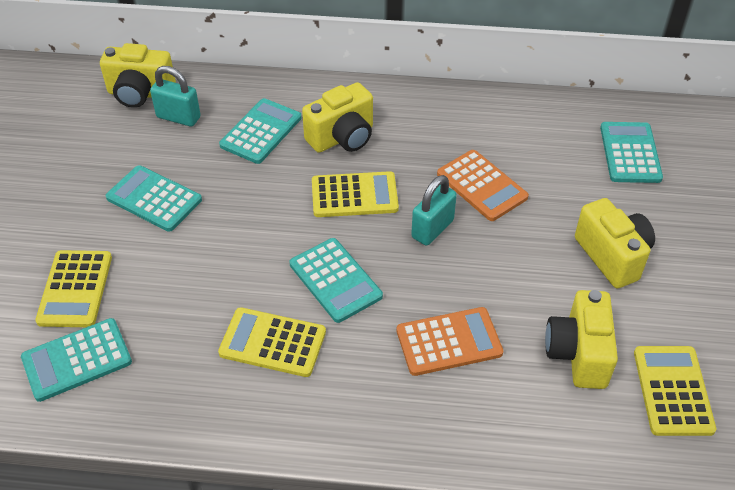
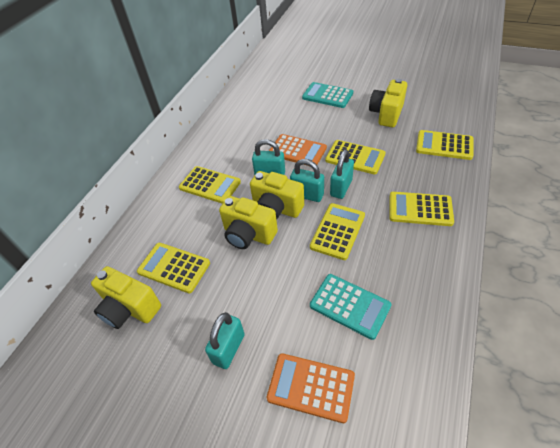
turquoise calculator: 5 -> 2
turquoise padlock: 2 -> 4
yellow calculator: 4 -> 6

